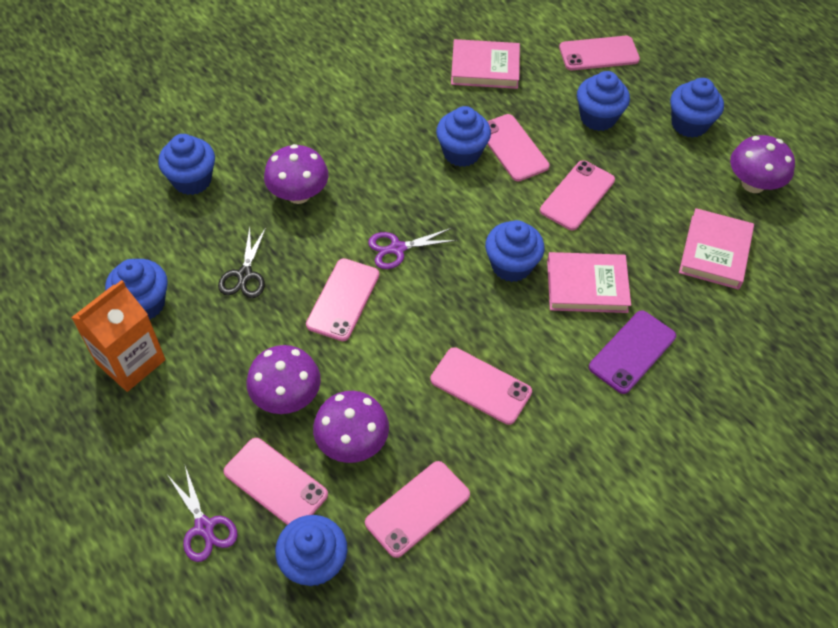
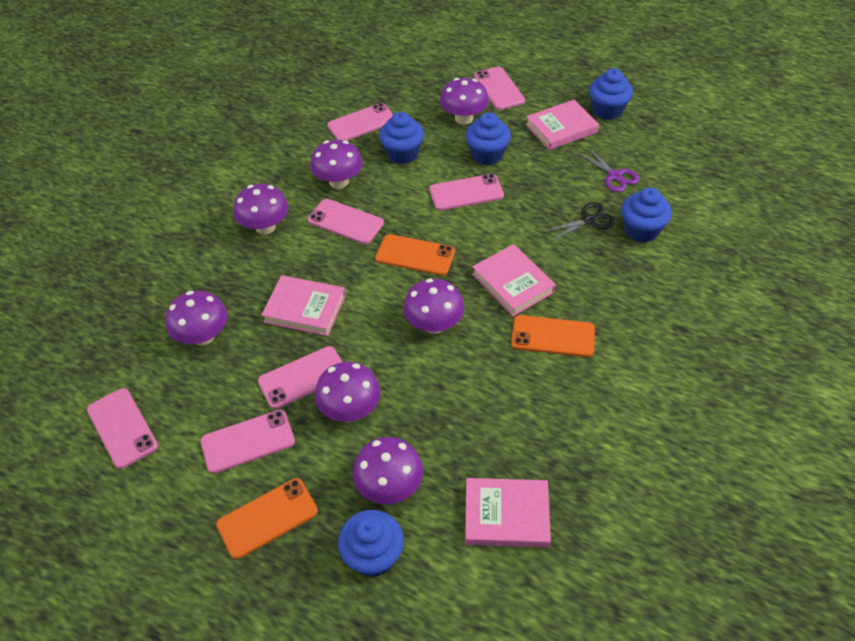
blue cupcake: 7 -> 5
orange carton: 1 -> 0
orange phone: 0 -> 3
pink book: 3 -> 4
purple mushroom: 4 -> 7
purple phone: 1 -> 0
purple scissors: 2 -> 1

